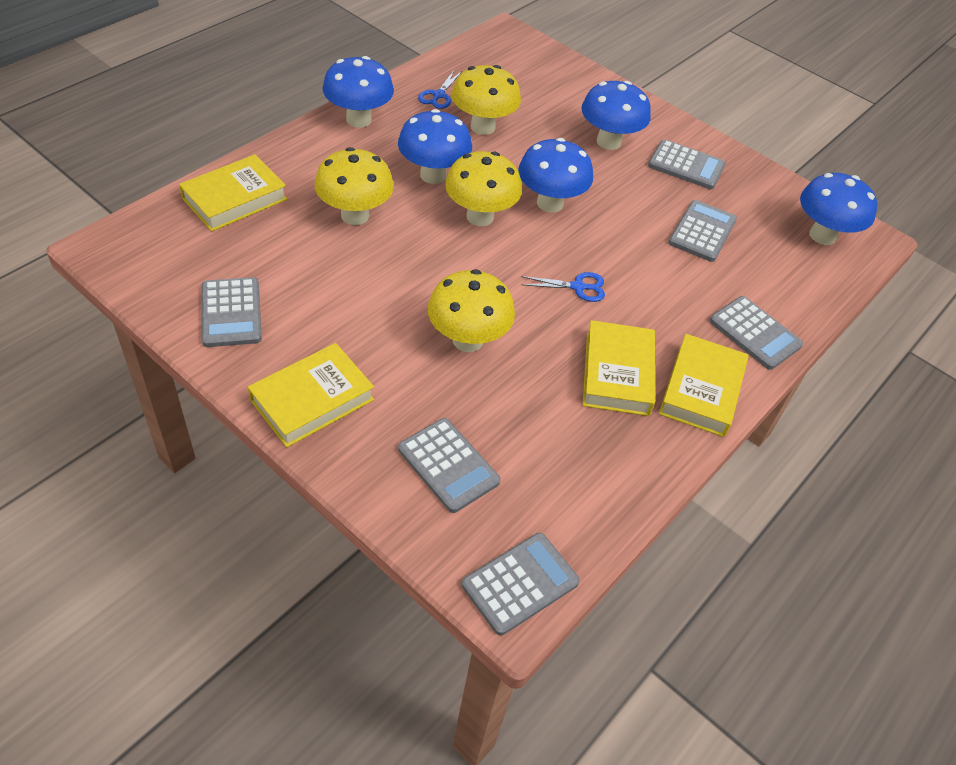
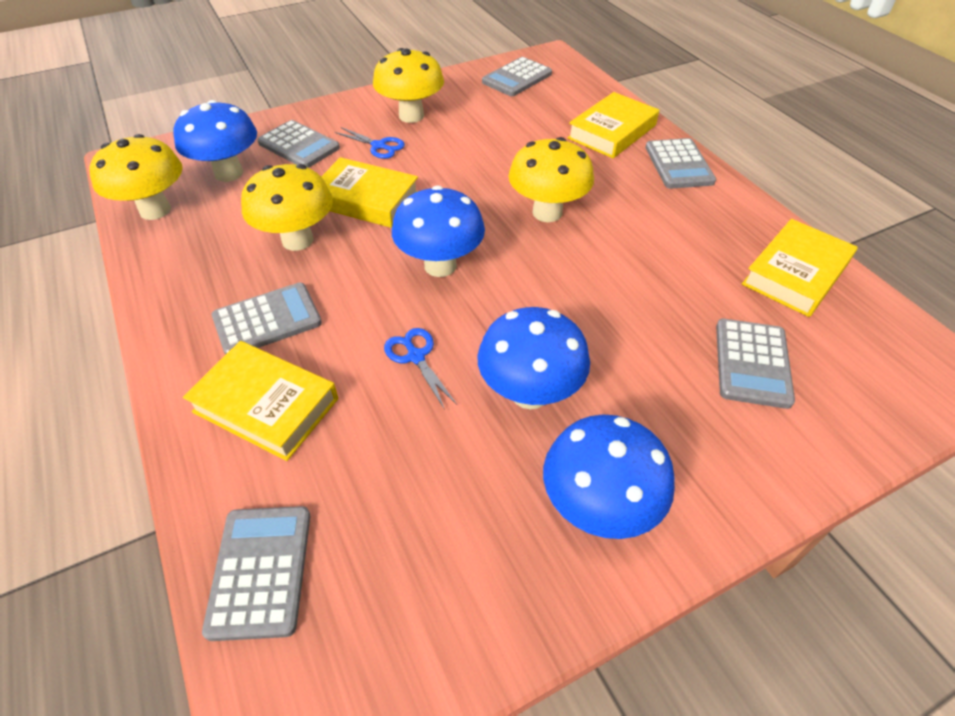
blue mushroom: 5 -> 4

